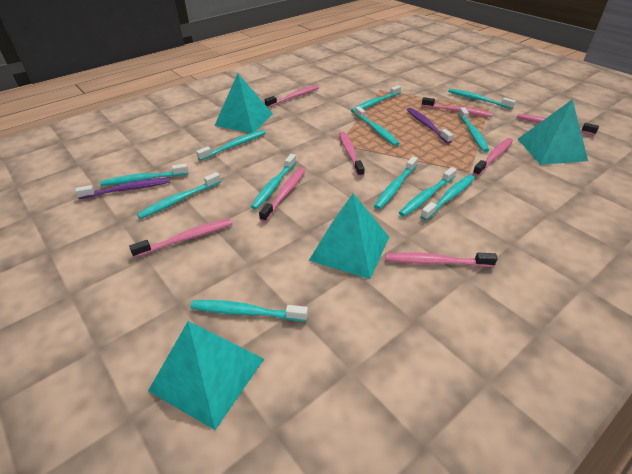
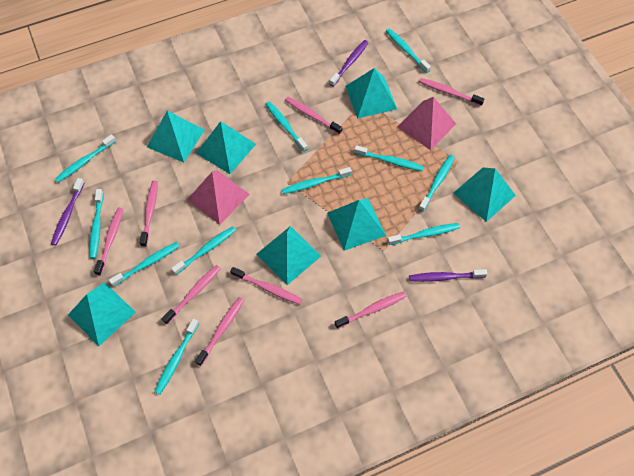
pink pyramid: 0 -> 2
purple toothbrush: 2 -> 3
turquoise pyramid: 4 -> 7
turquoise toothbrush: 12 -> 11

